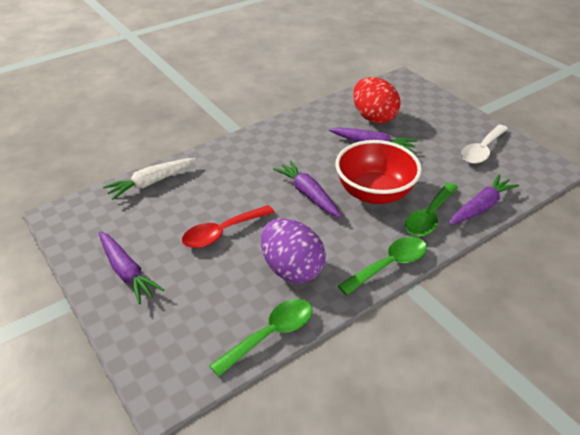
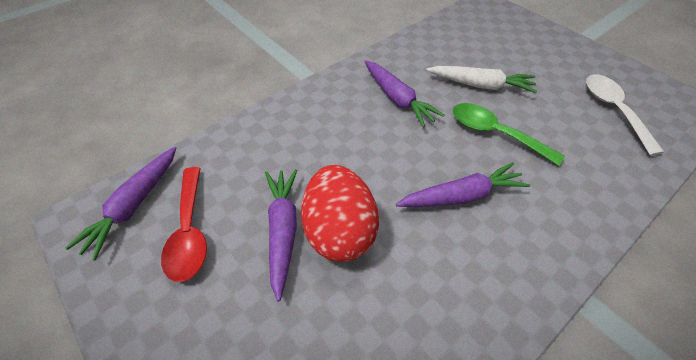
green spoon: 3 -> 1
purple egg: 1 -> 0
red bowl: 1 -> 0

